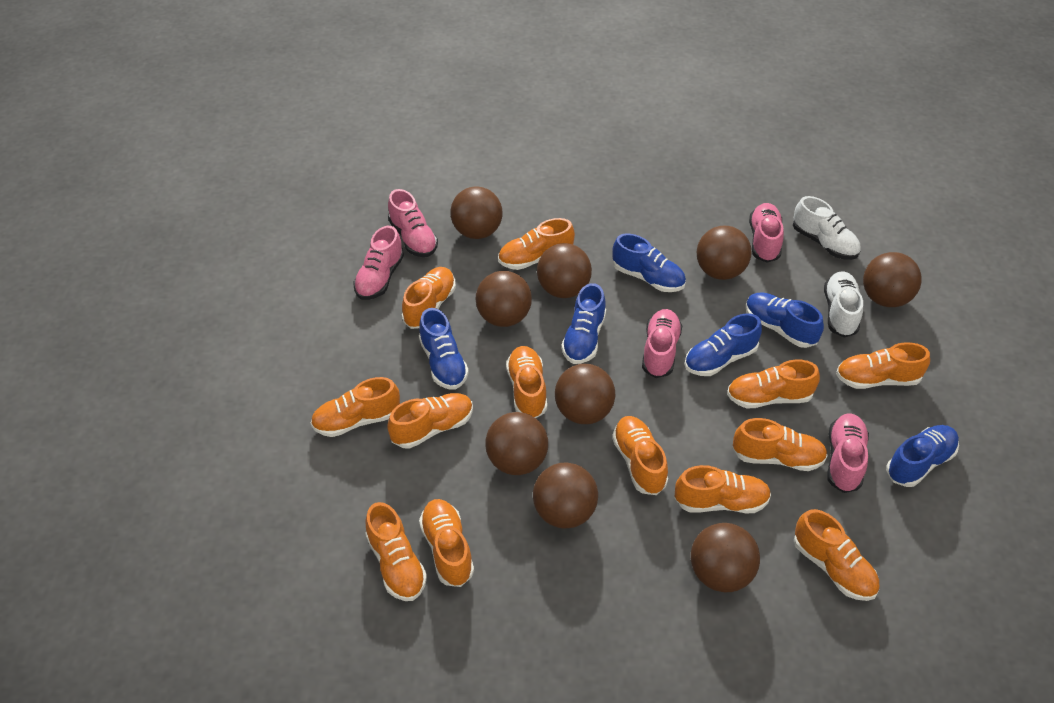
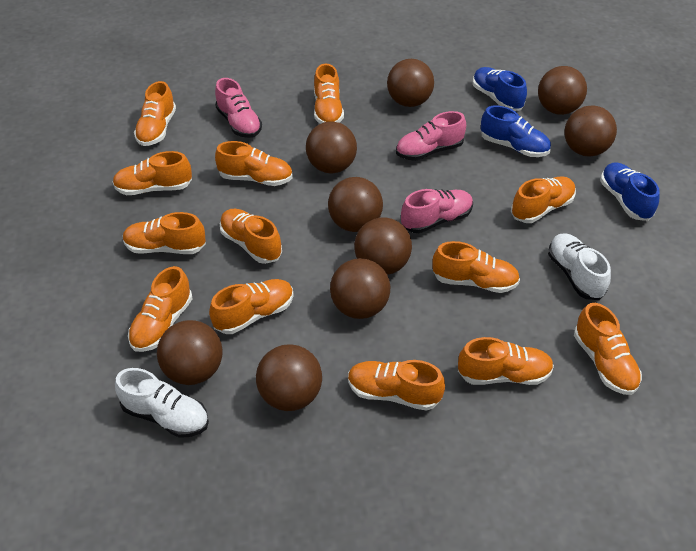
blue shoe: 6 -> 3
pink shoe: 5 -> 3

